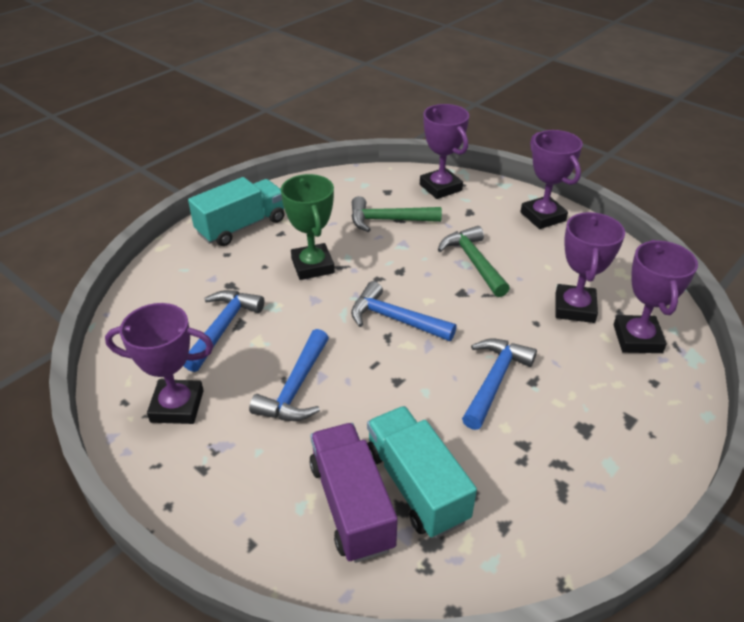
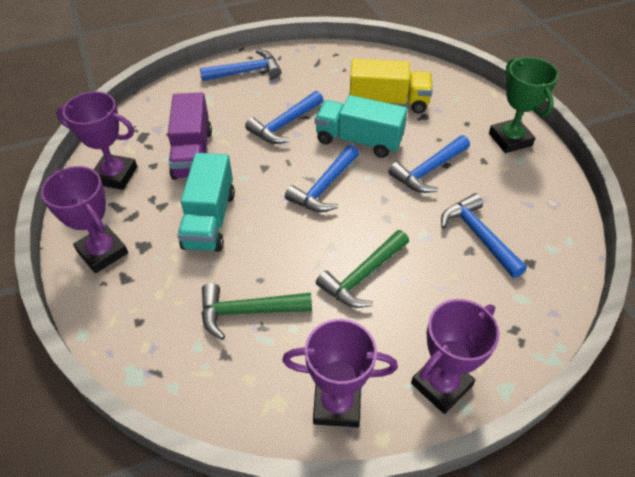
blue hammer: 4 -> 5
purple trophy: 5 -> 4
yellow truck: 0 -> 1

